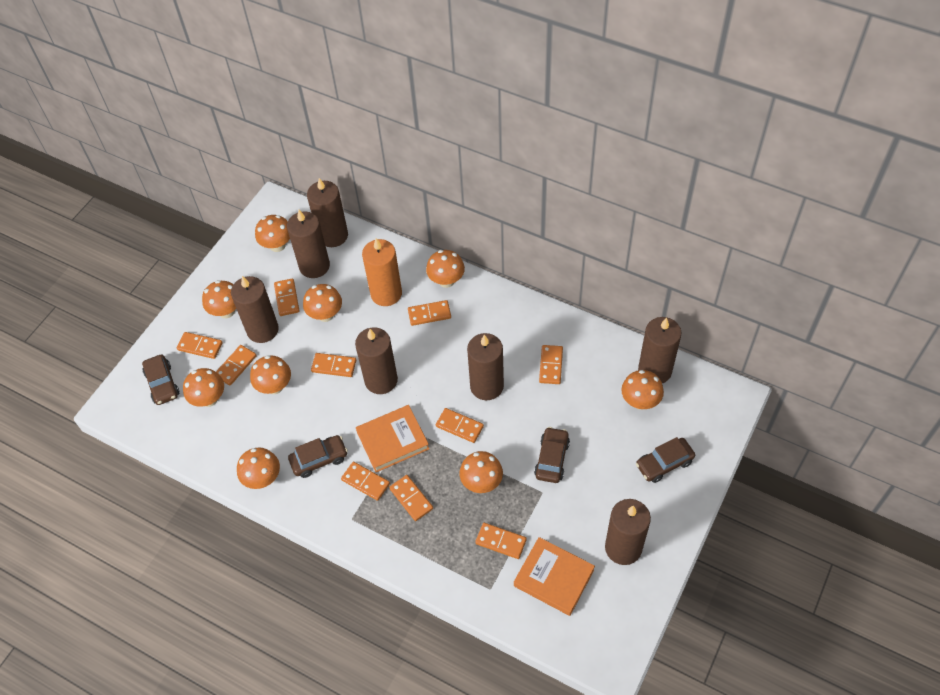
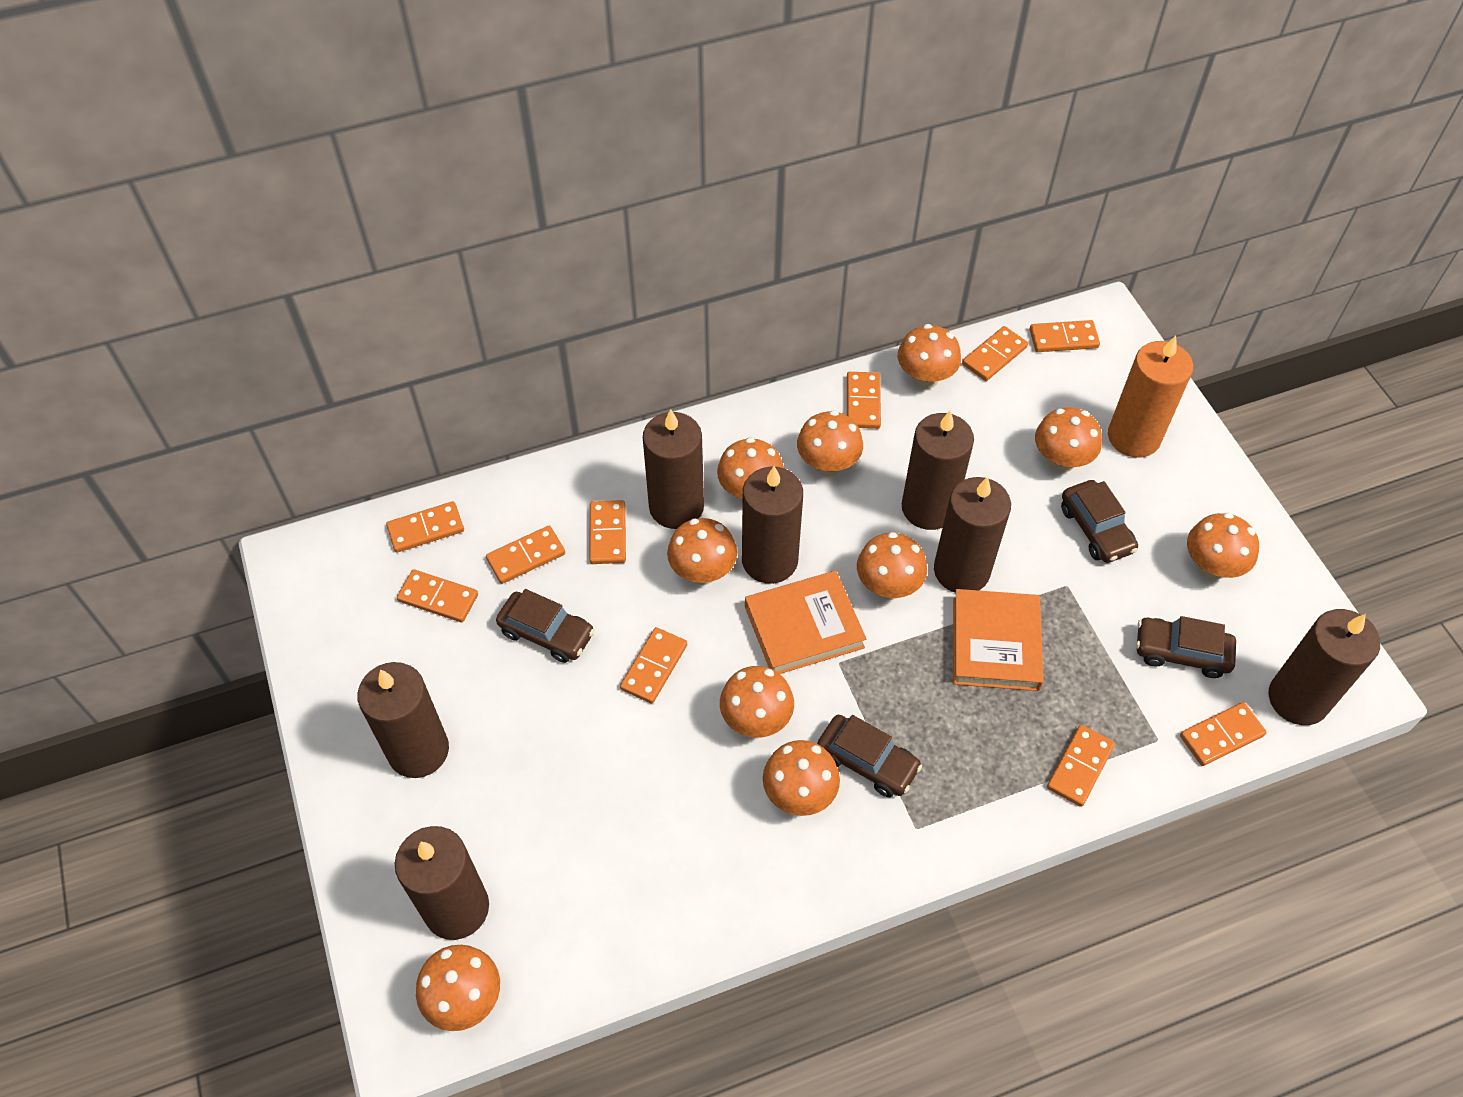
orange mushroom: 9 -> 10

